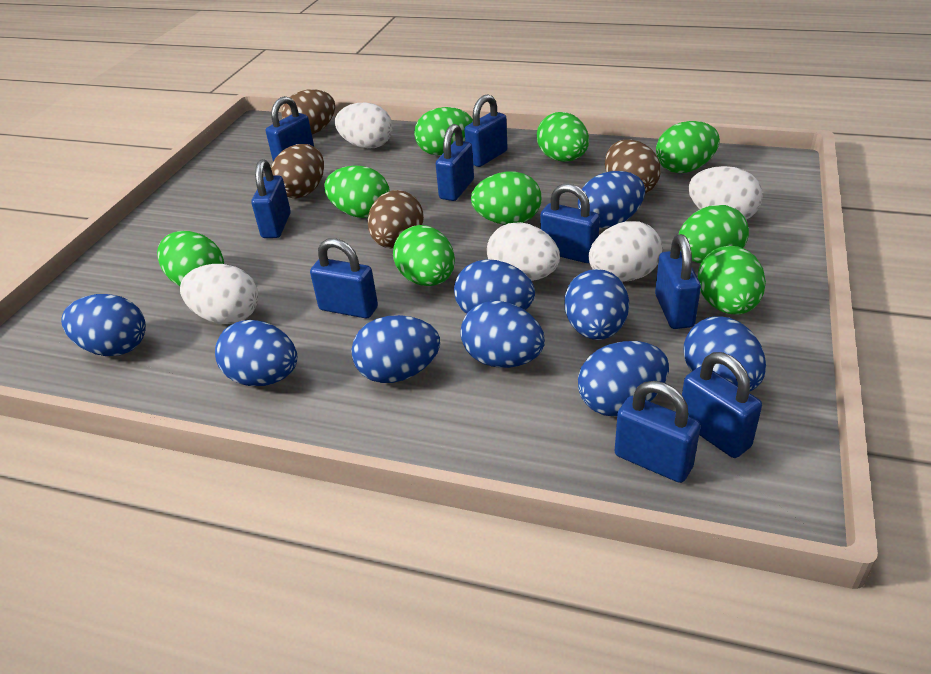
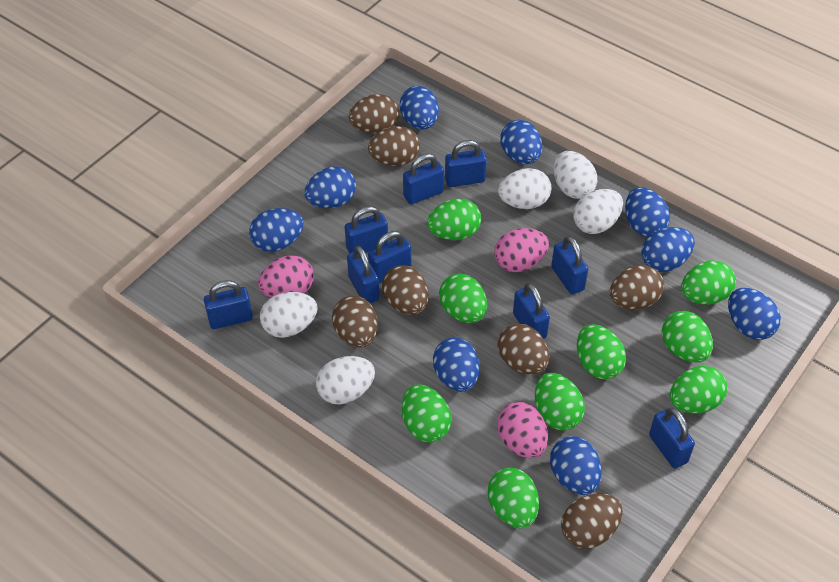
brown egg: 4 -> 7
pink egg: 0 -> 3

